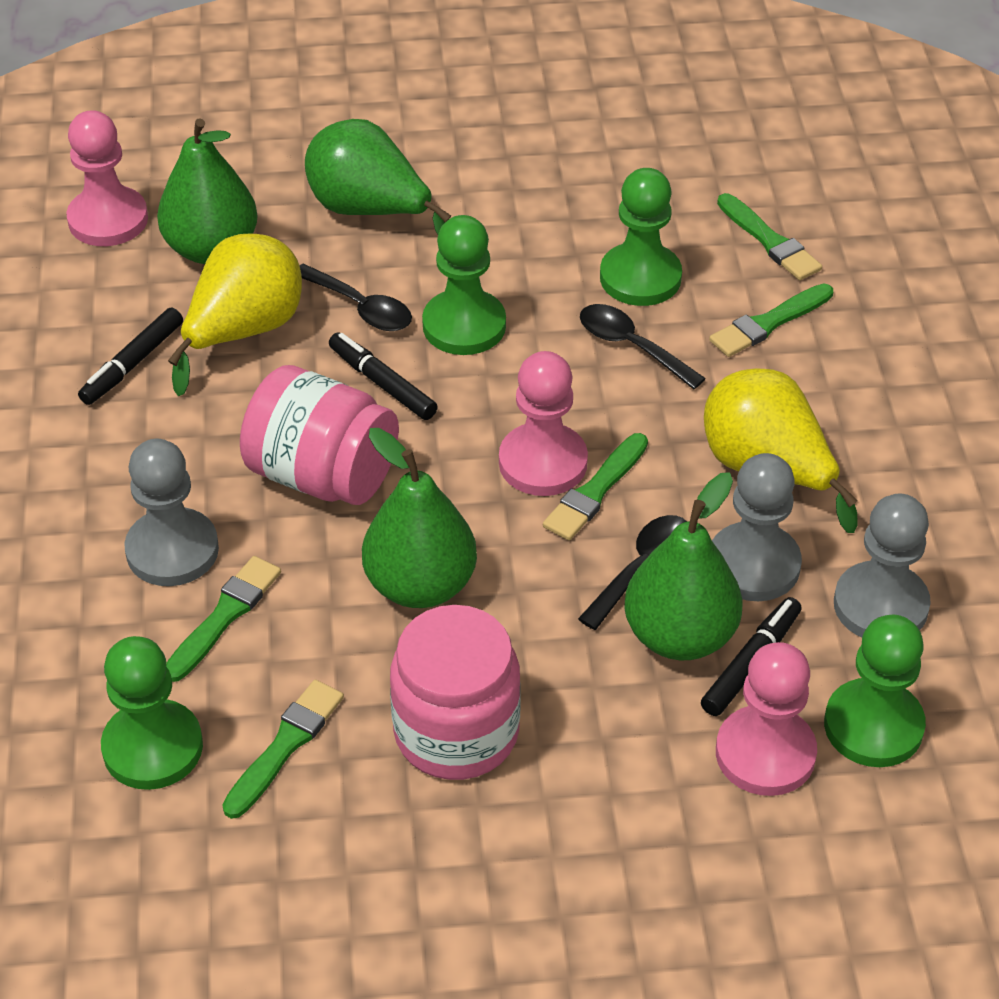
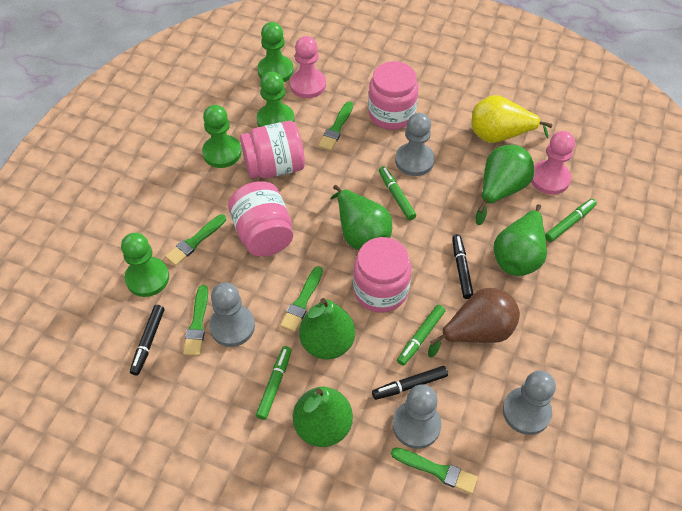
black spoon: 3 -> 0
brown pear: 0 -> 1
green marker: 0 -> 4
green pear: 4 -> 5
grey pawn: 3 -> 4
pink jar: 2 -> 4
pink pawn: 3 -> 2
yellow pear: 2 -> 1

